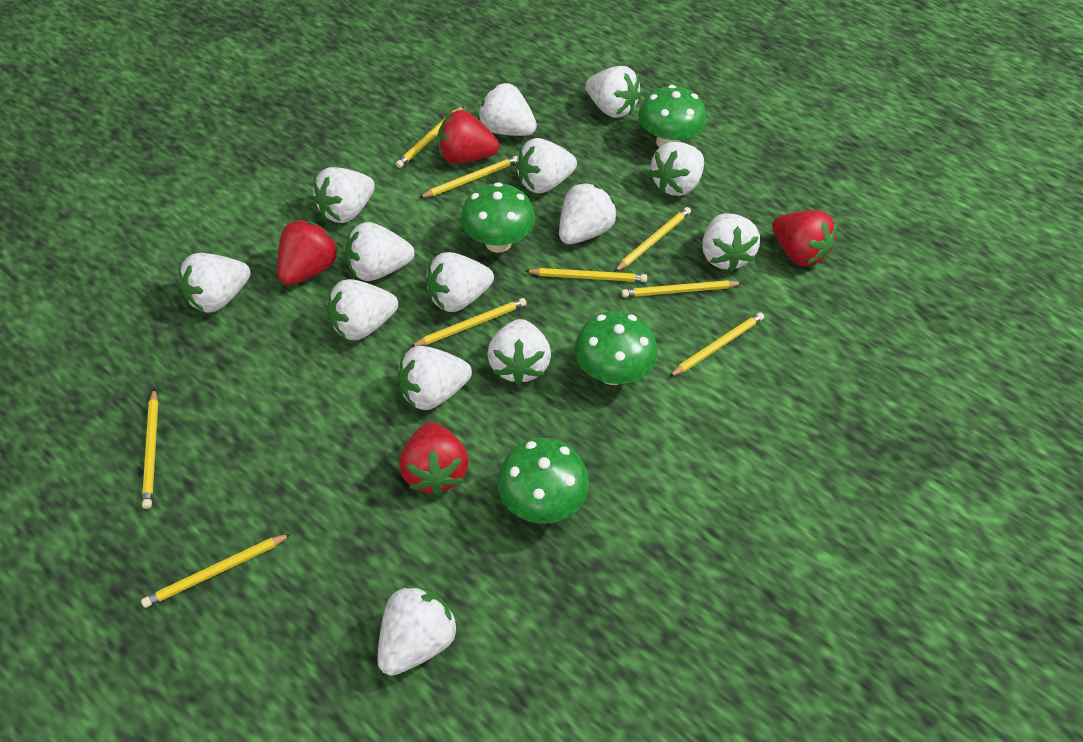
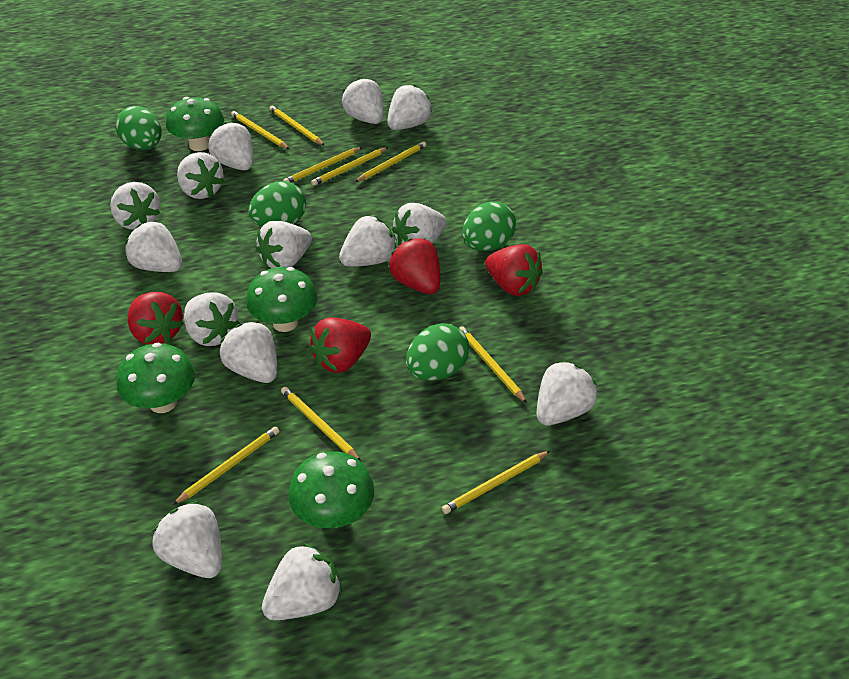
green egg: 0 -> 4

